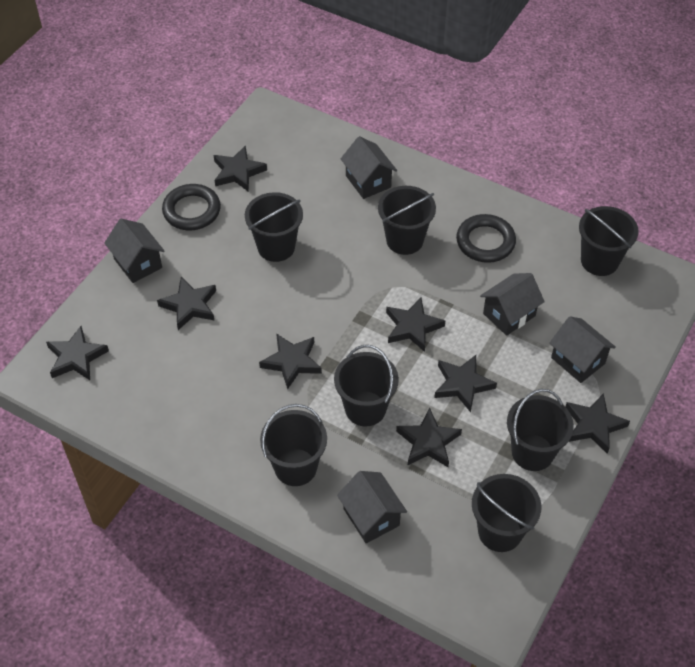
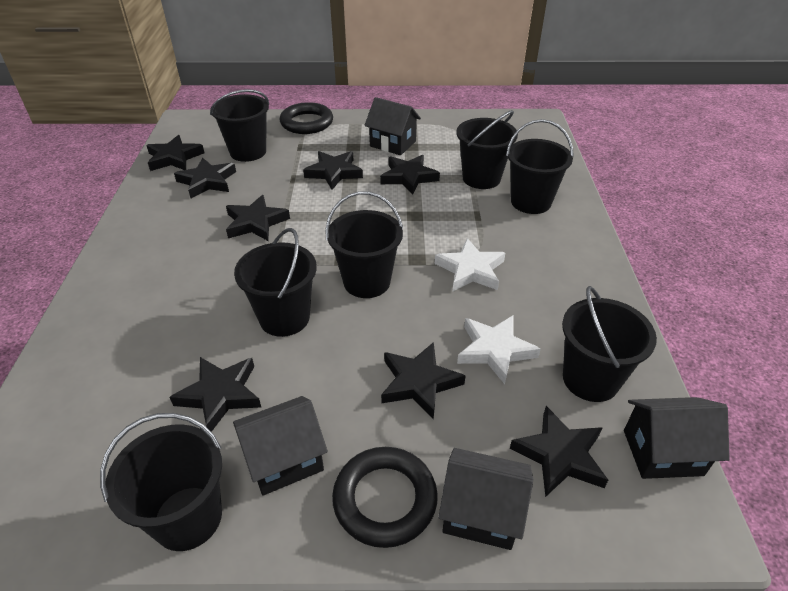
black house: 5 -> 4
white star: 0 -> 2

